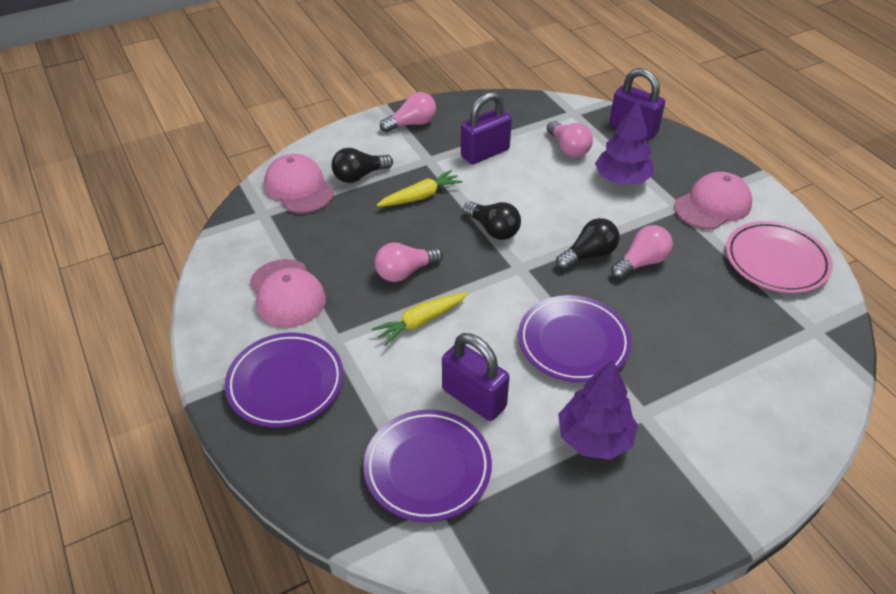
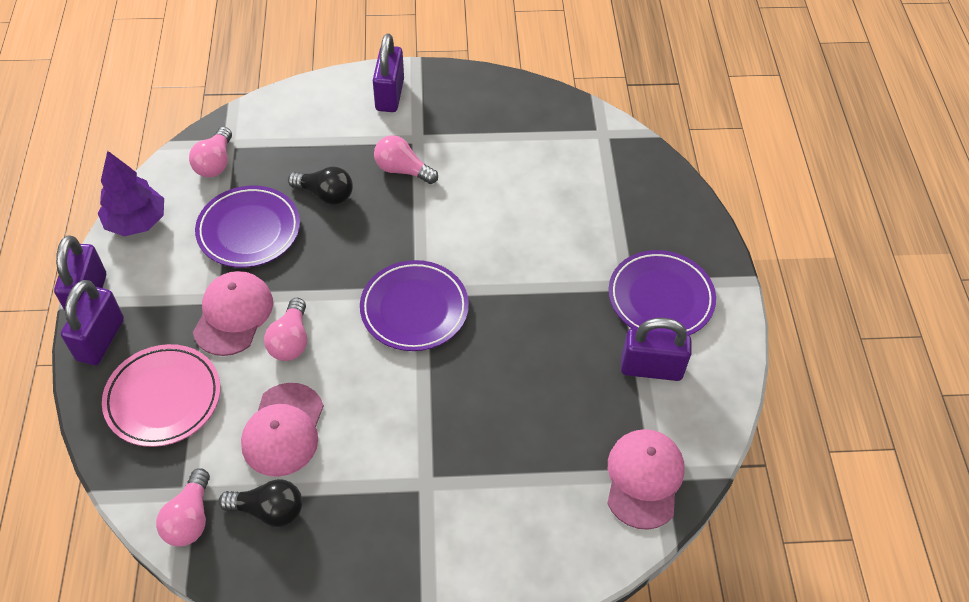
black light bulb: 3 -> 2
purple padlock: 3 -> 4
purple tree: 2 -> 1
yellow carrot: 2 -> 0

